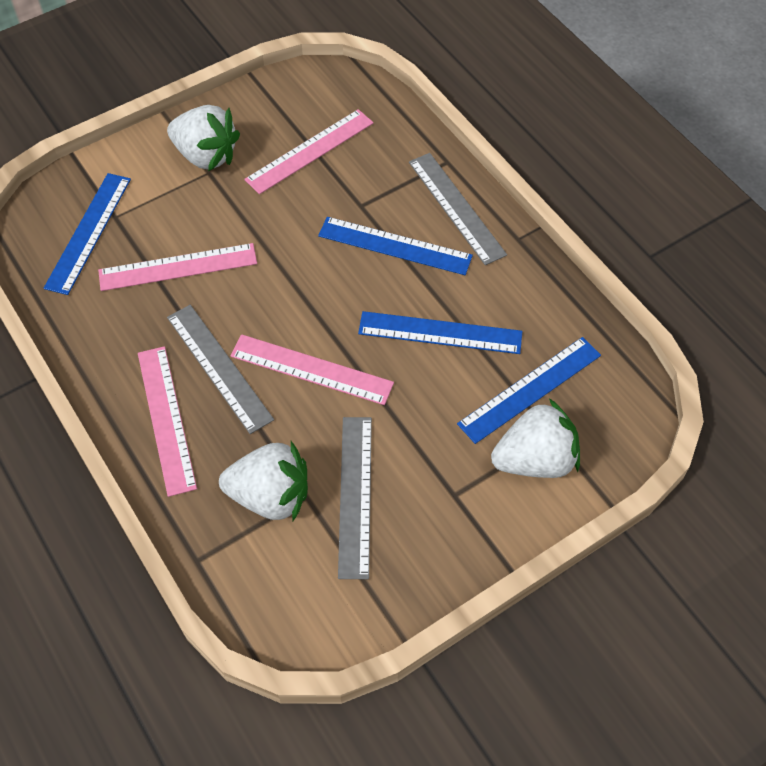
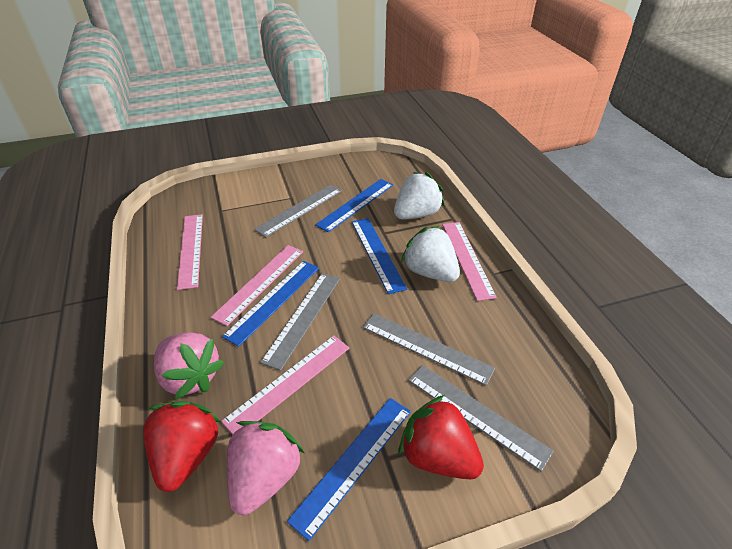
grey ruler: 3 -> 4
pink strawberry: 0 -> 2
red strawberry: 0 -> 2
white strawberry: 3 -> 2

